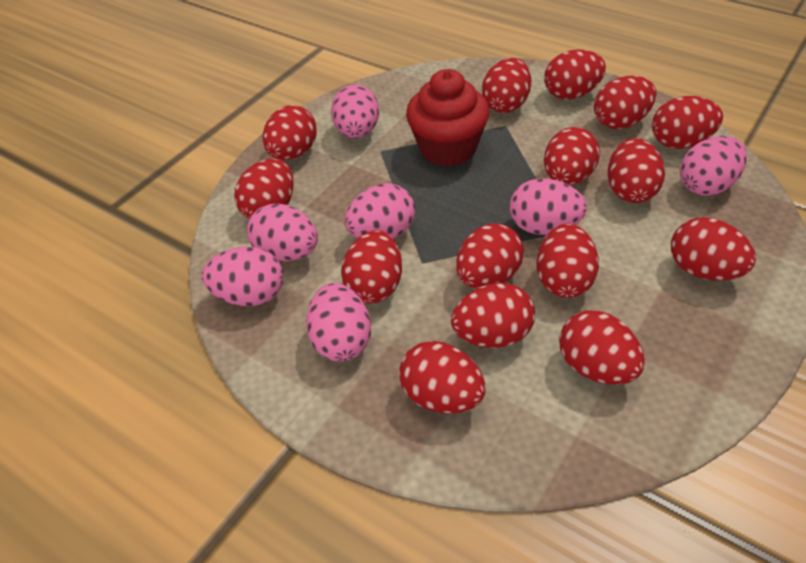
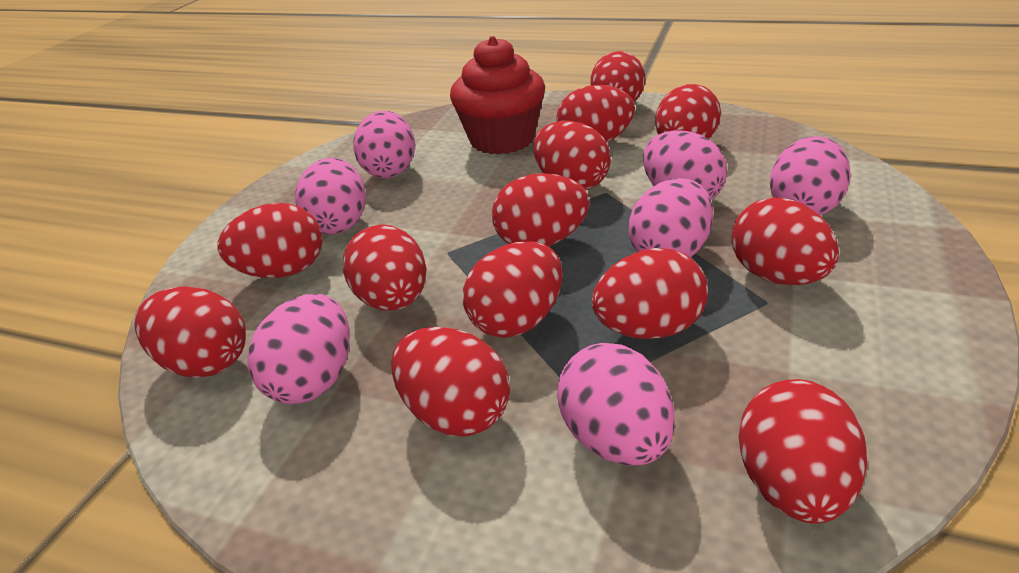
red egg: 15 -> 13

